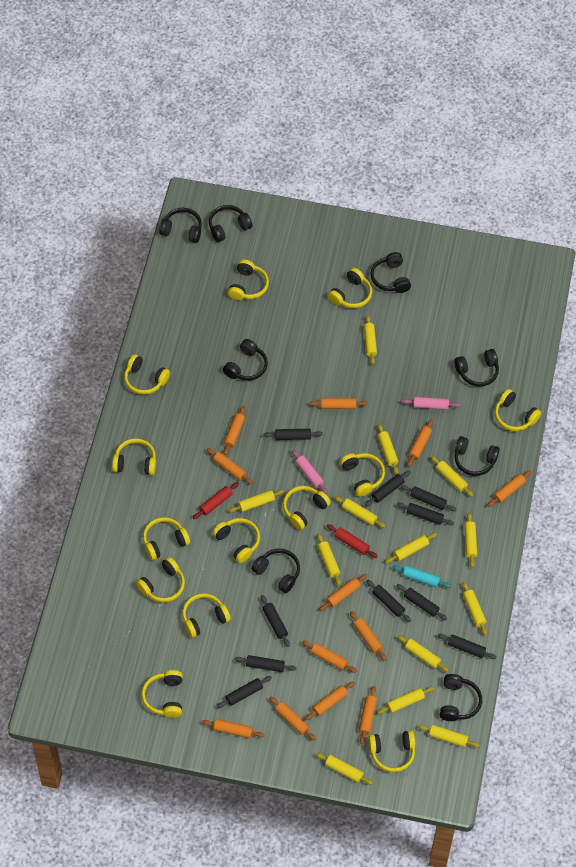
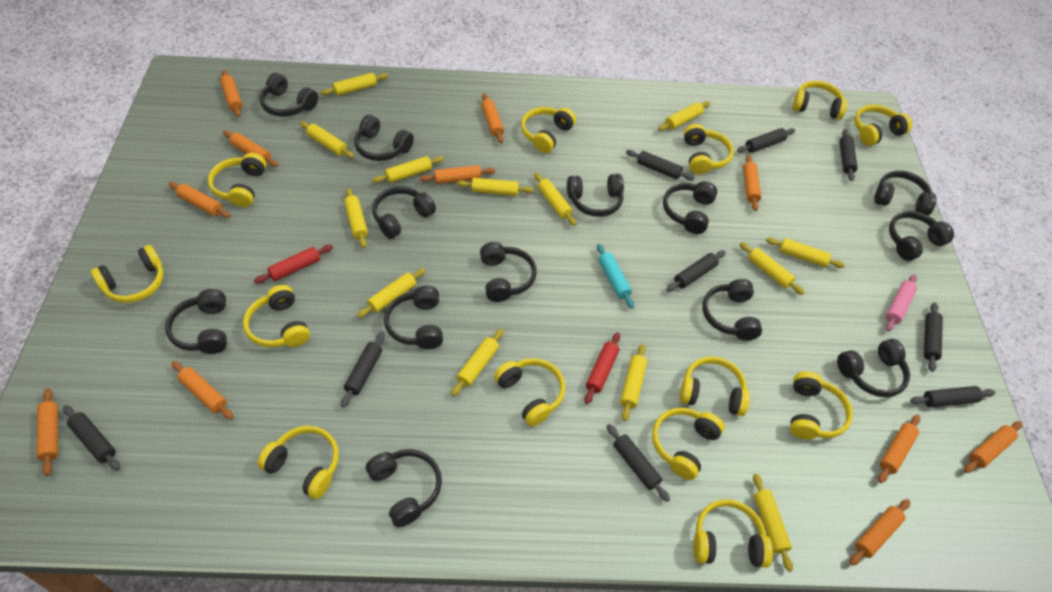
black headphones: 8 -> 13
black rolling pin: 10 -> 9
orange rolling pin: 12 -> 11
pink rolling pin: 2 -> 1

